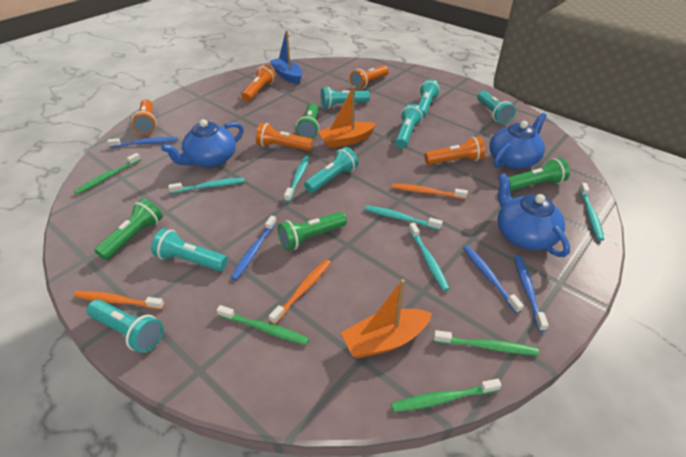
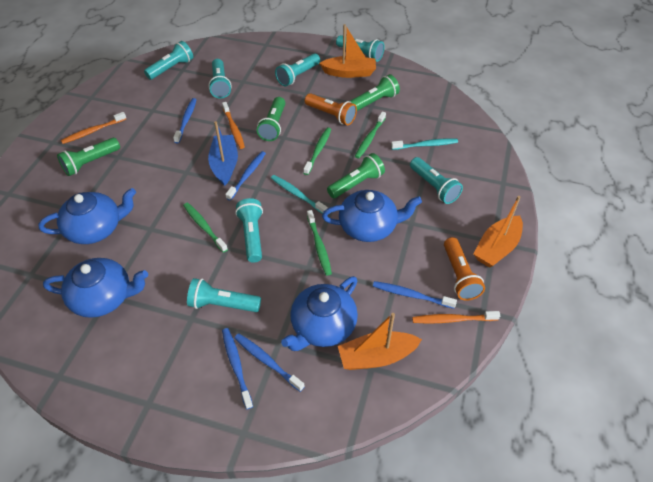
blue teapot: 3 -> 4
blue toothbrush: 4 -> 5
orange boat: 2 -> 3
orange flashlight: 5 -> 2
turquoise toothbrush: 5 -> 2

